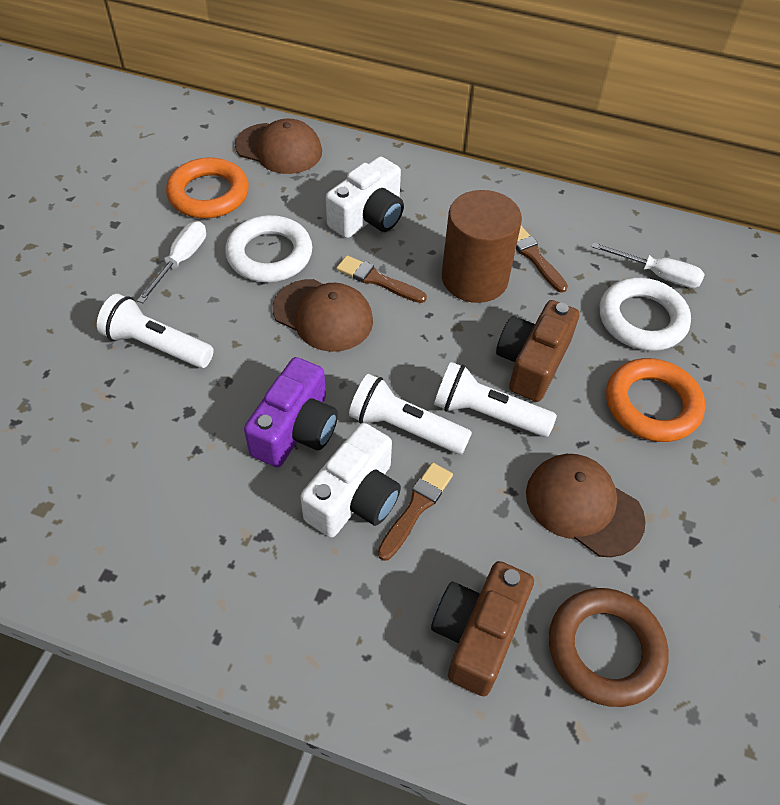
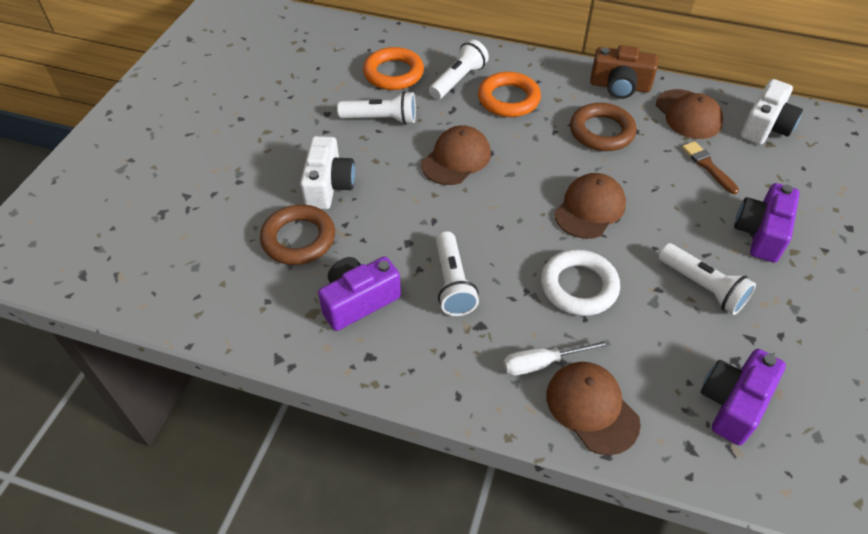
brown brush: 3 -> 1
brown camera: 2 -> 1
brown cap: 3 -> 4
brown cylinder: 1 -> 0
brown ring: 1 -> 2
purple camera: 1 -> 3
white flashlight: 3 -> 4
white ring: 2 -> 1
white screwdriver: 2 -> 1

